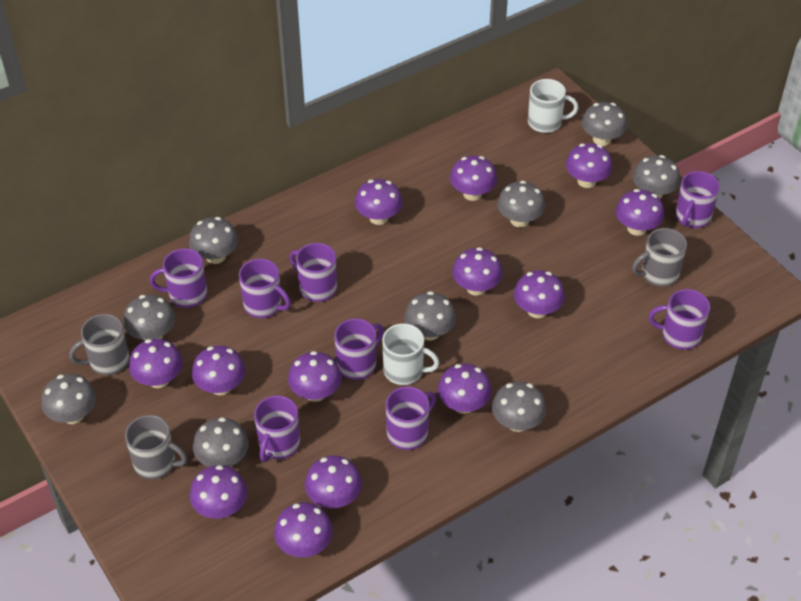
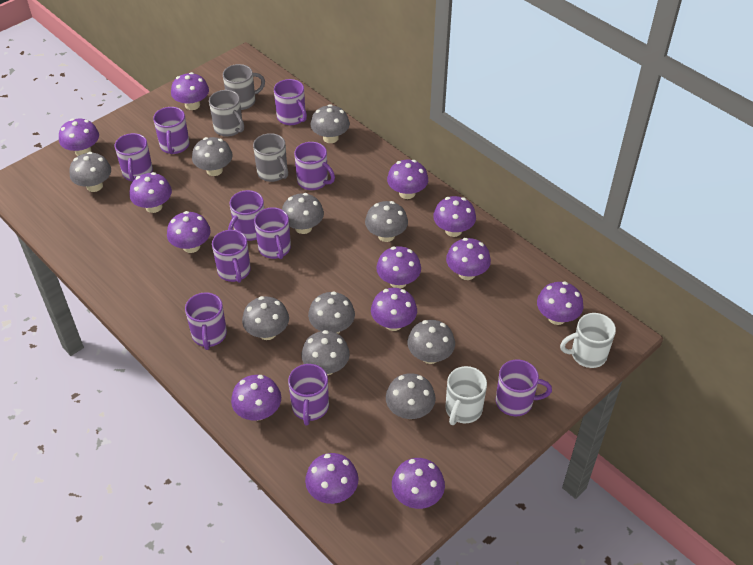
grey mushroom: 9 -> 10
purple mug: 8 -> 10

